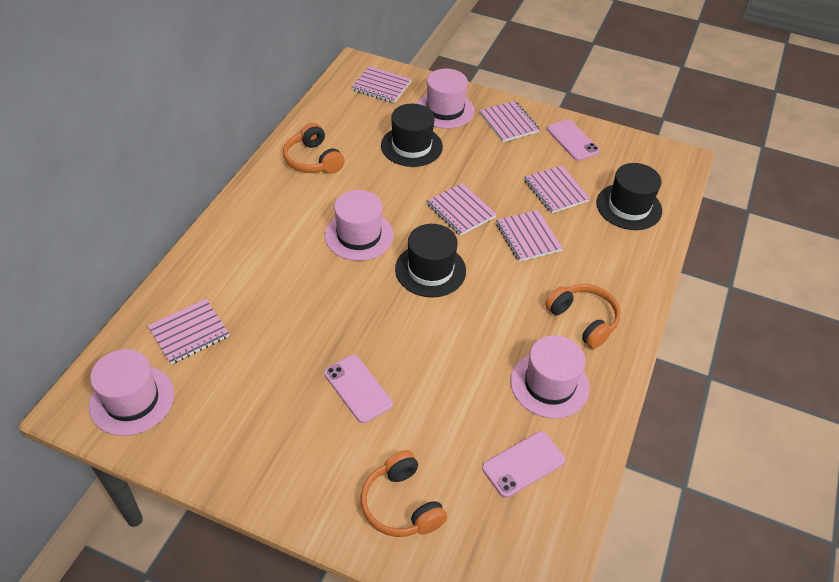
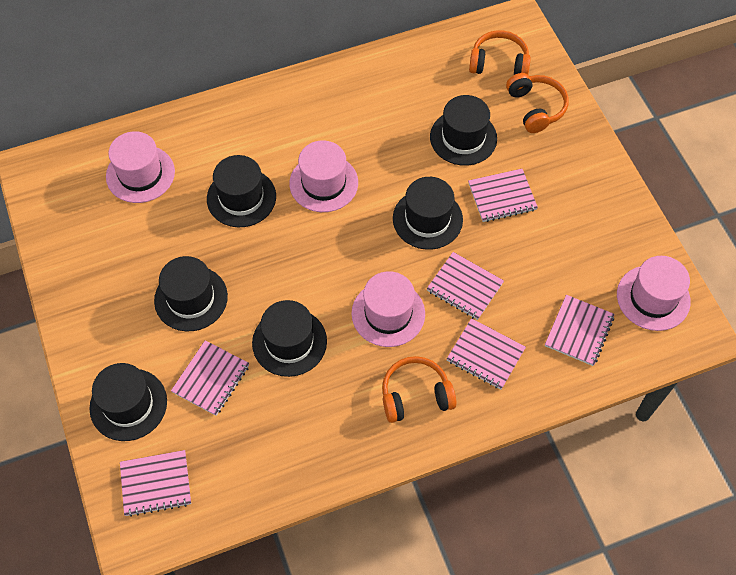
black hat: 3 -> 6
pink phone: 3 -> 0

